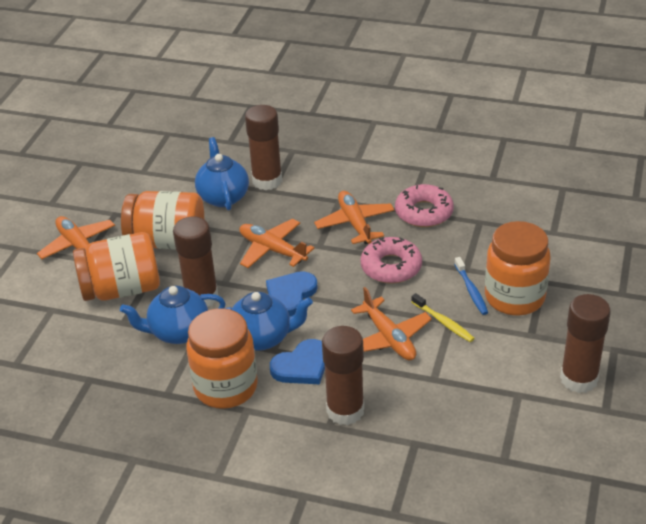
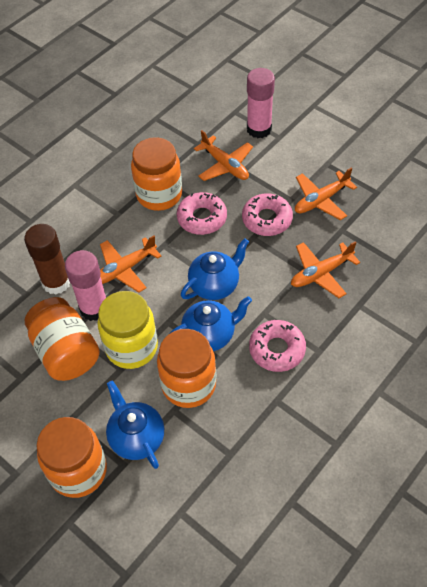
blue heart: 2 -> 0
blue toothbrush: 1 -> 0
brown glue stick: 4 -> 1
pink donut: 2 -> 3
pink glue stick: 0 -> 2
yellow jar: 0 -> 1
yellow toothbrush: 1 -> 0

